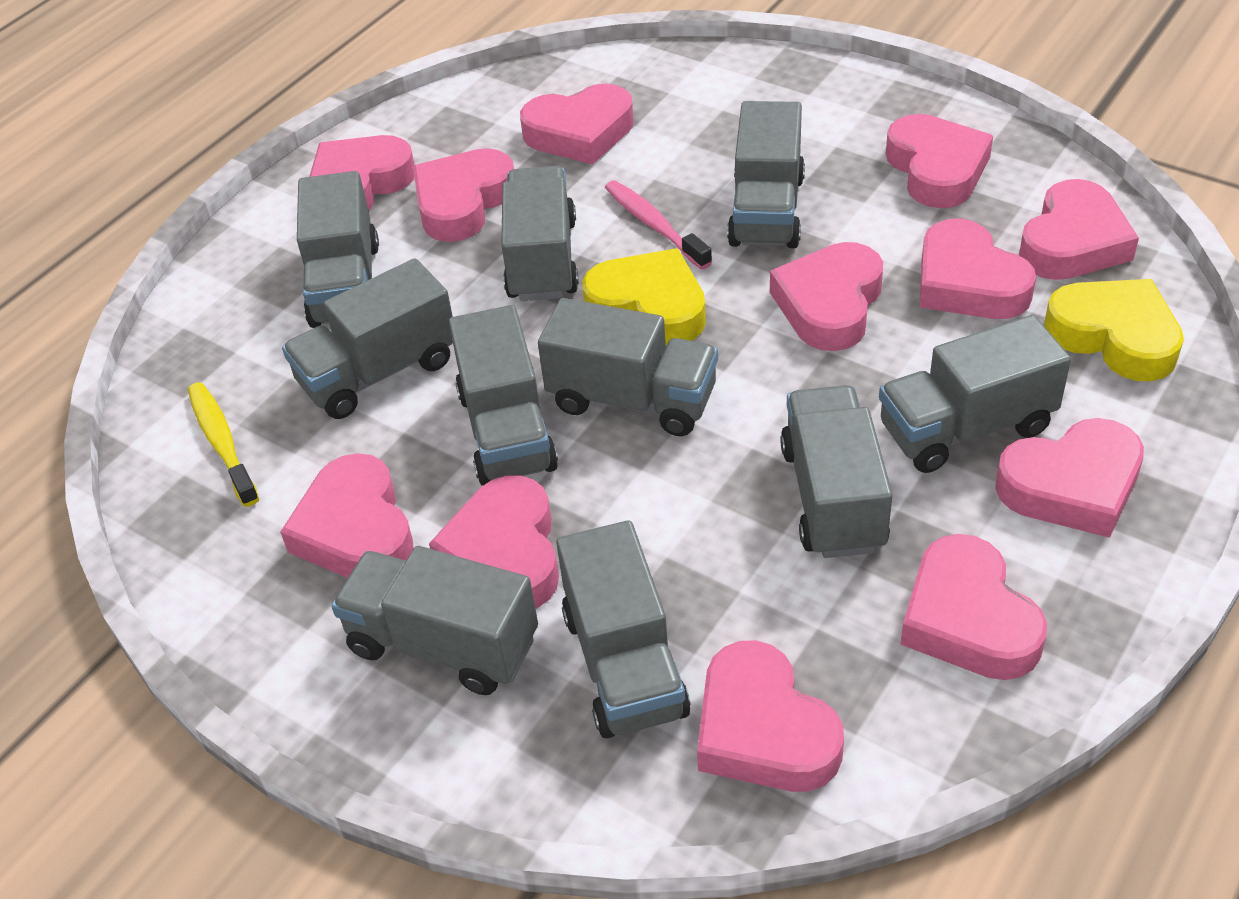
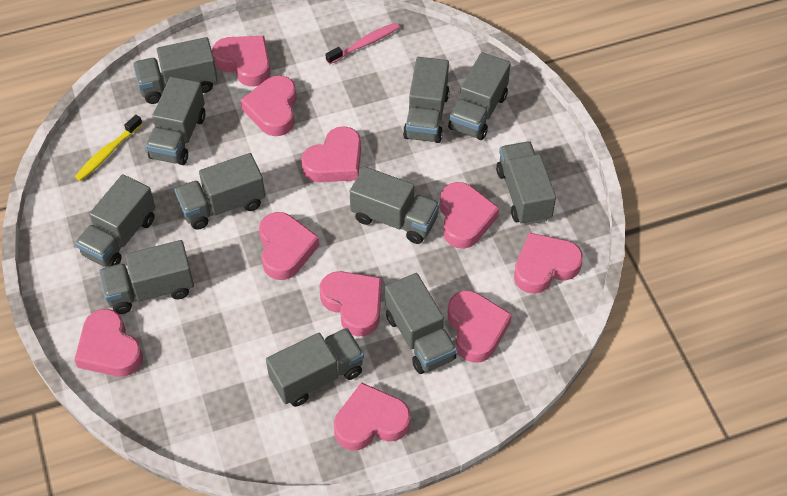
grey truck: 10 -> 11
pink heart: 12 -> 10
yellow heart: 2 -> 0

